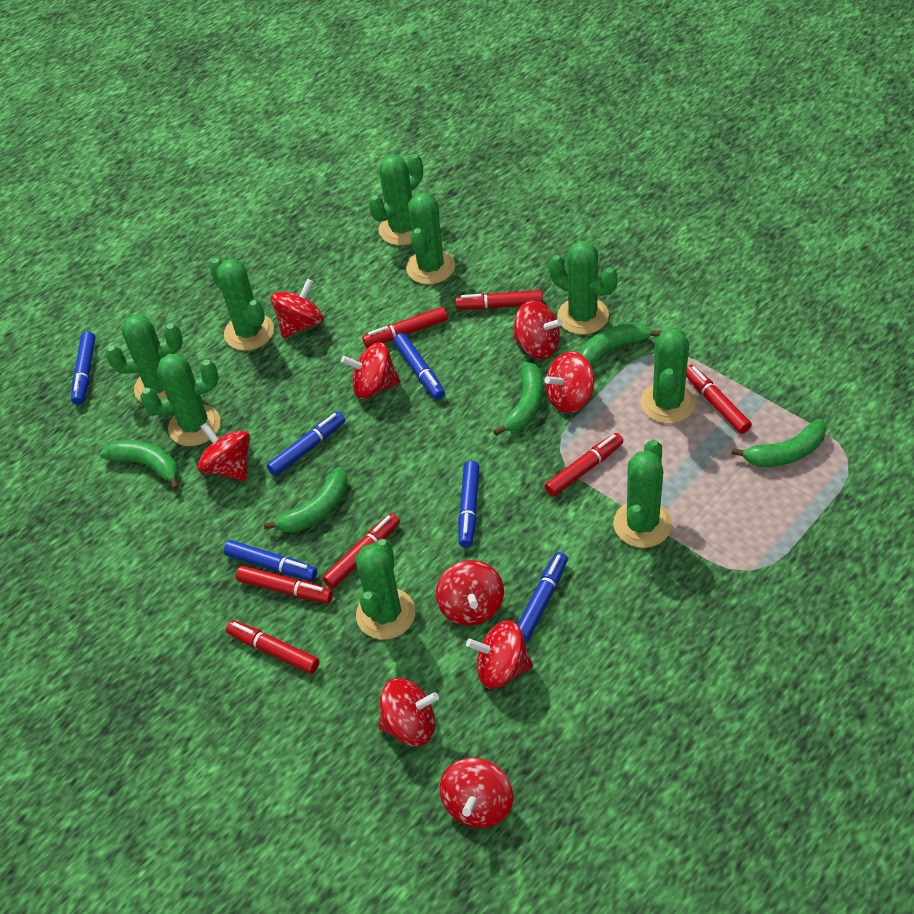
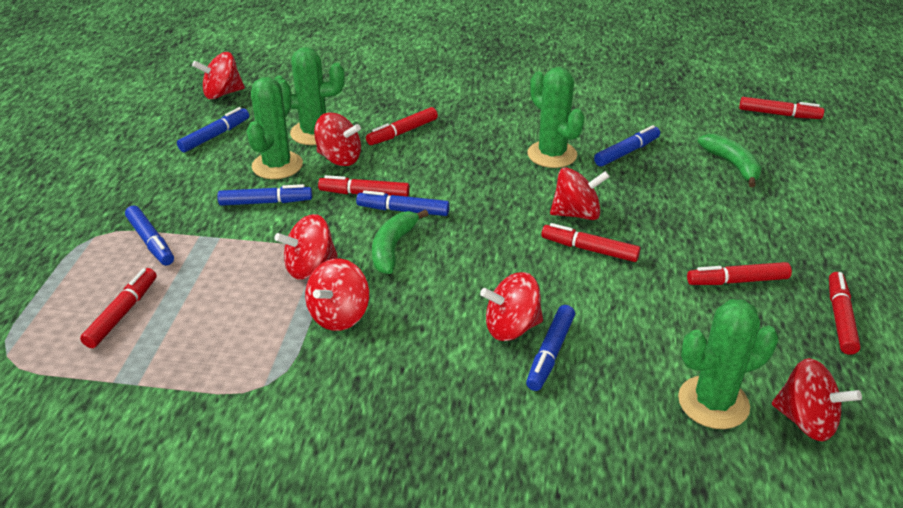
green banana: 5 -> 2
green cactus: 9 -> 4
red spinning top: 9 -> 7

